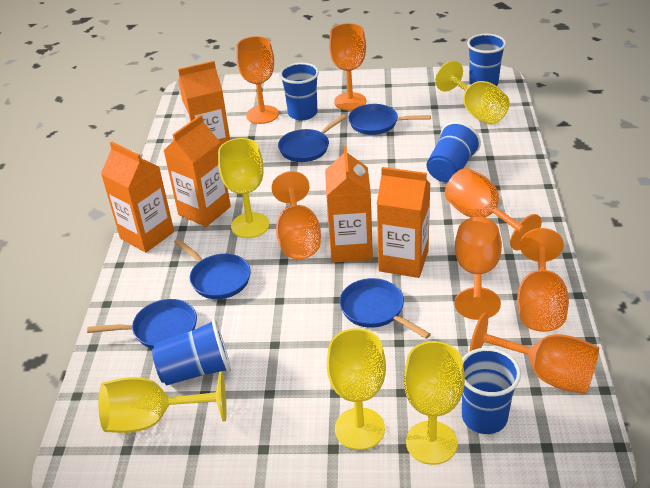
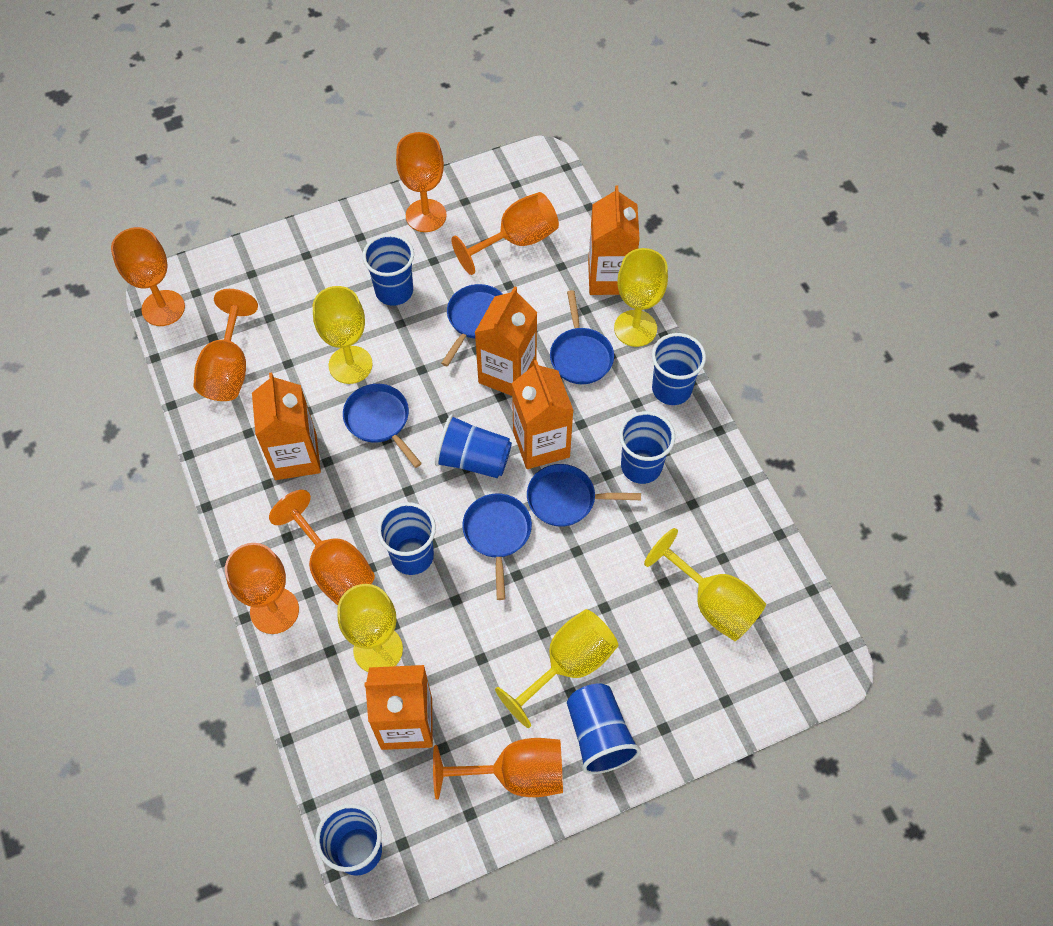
blue cup: 5 -> 7

